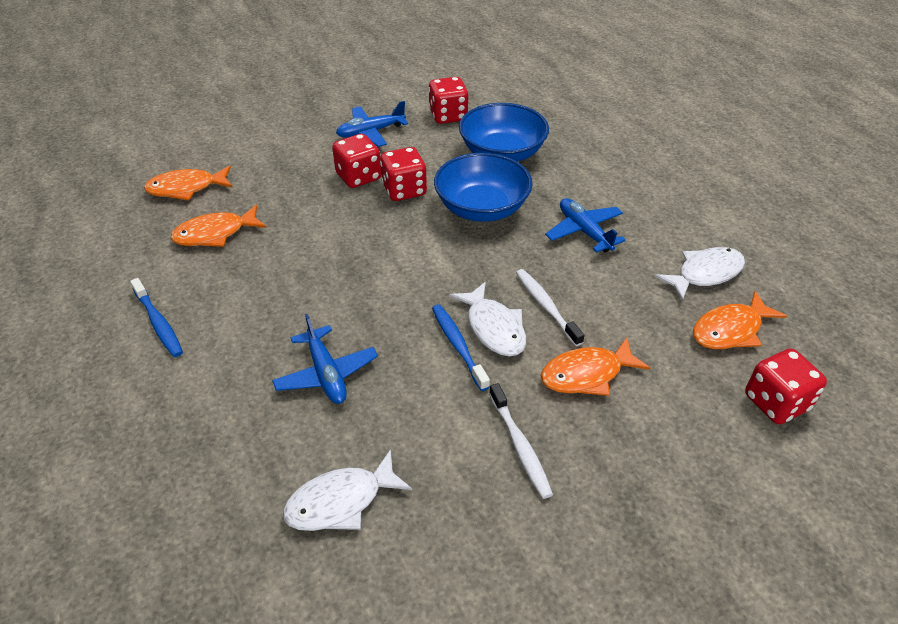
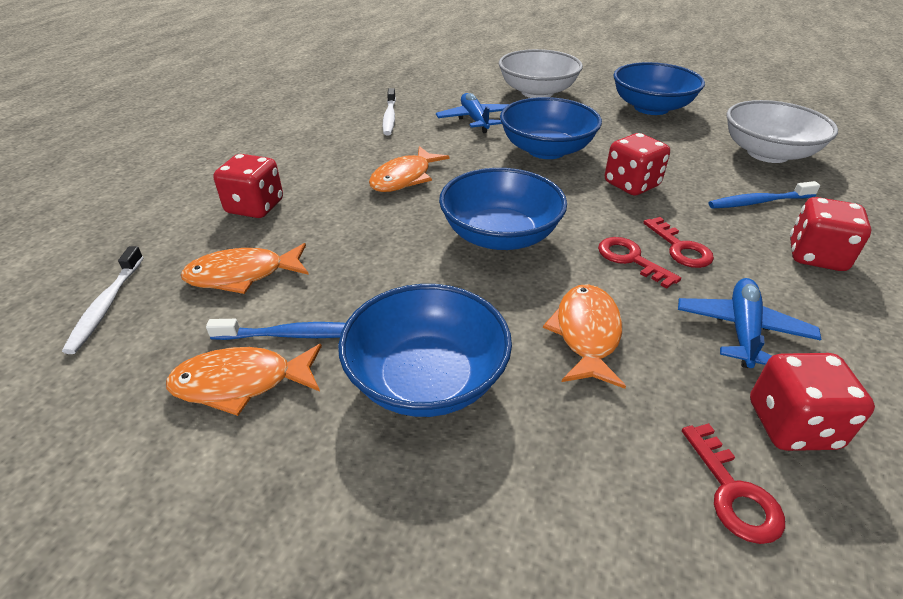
blue bowl: 2 -> 4
blue plane: 3 -> 2
red key: 0 -> 3
white bowl: 0 -> 2
white fish: 3 -> 0

